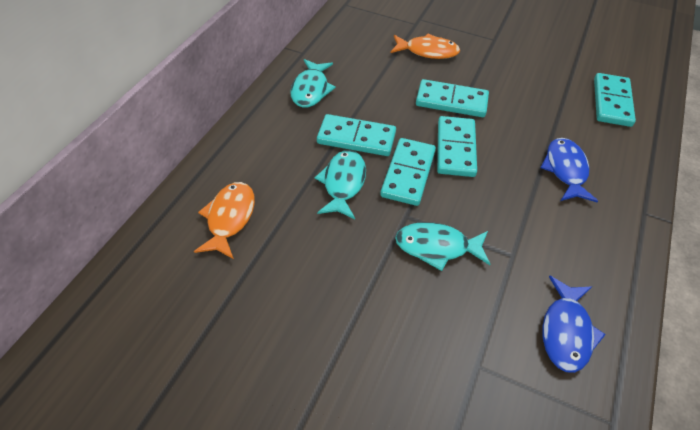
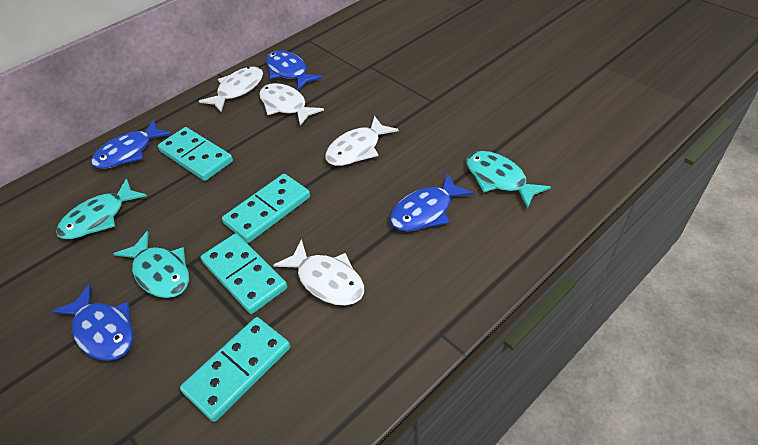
blue fish: 2 -> 4
orange fish: 2 -> 0
turquoise domino: 5 -> 4
white fish: 0 -> 4

